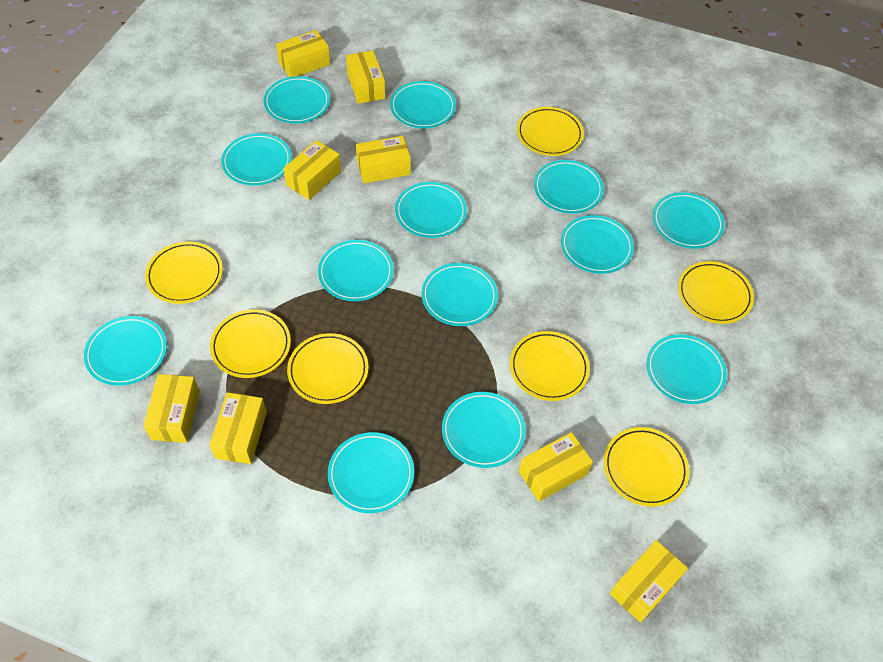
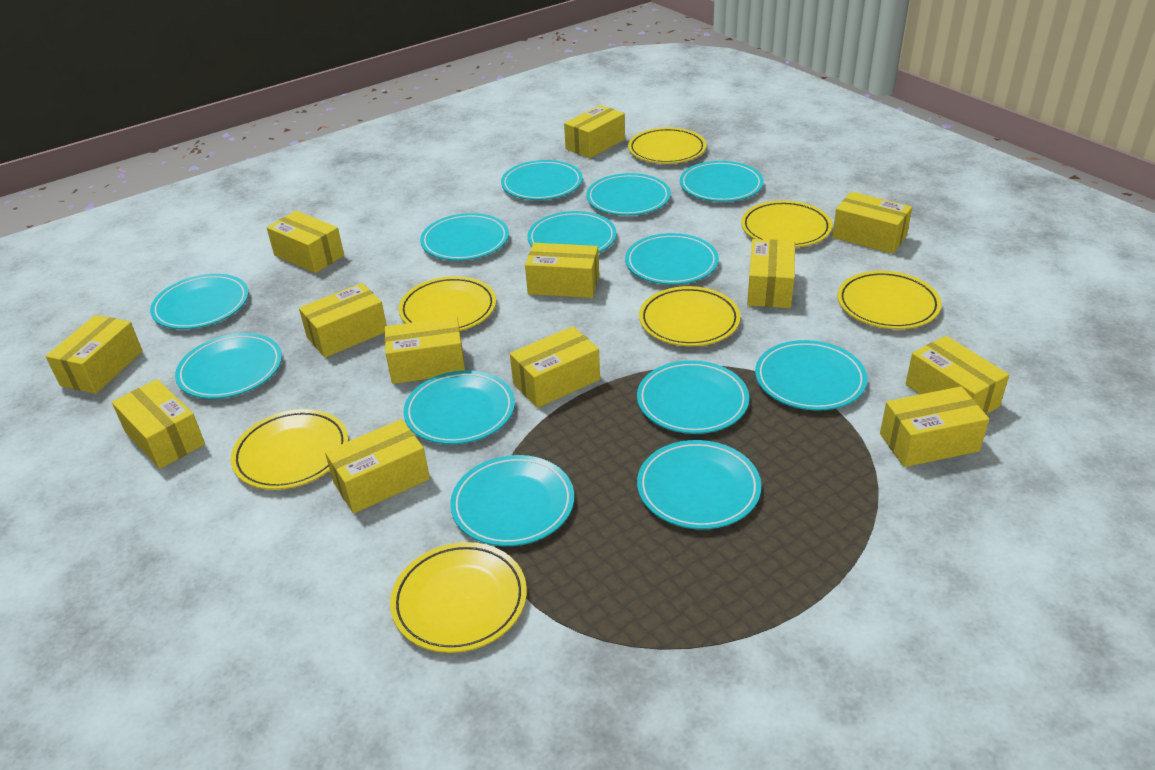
yellow box: 8 -> 13

